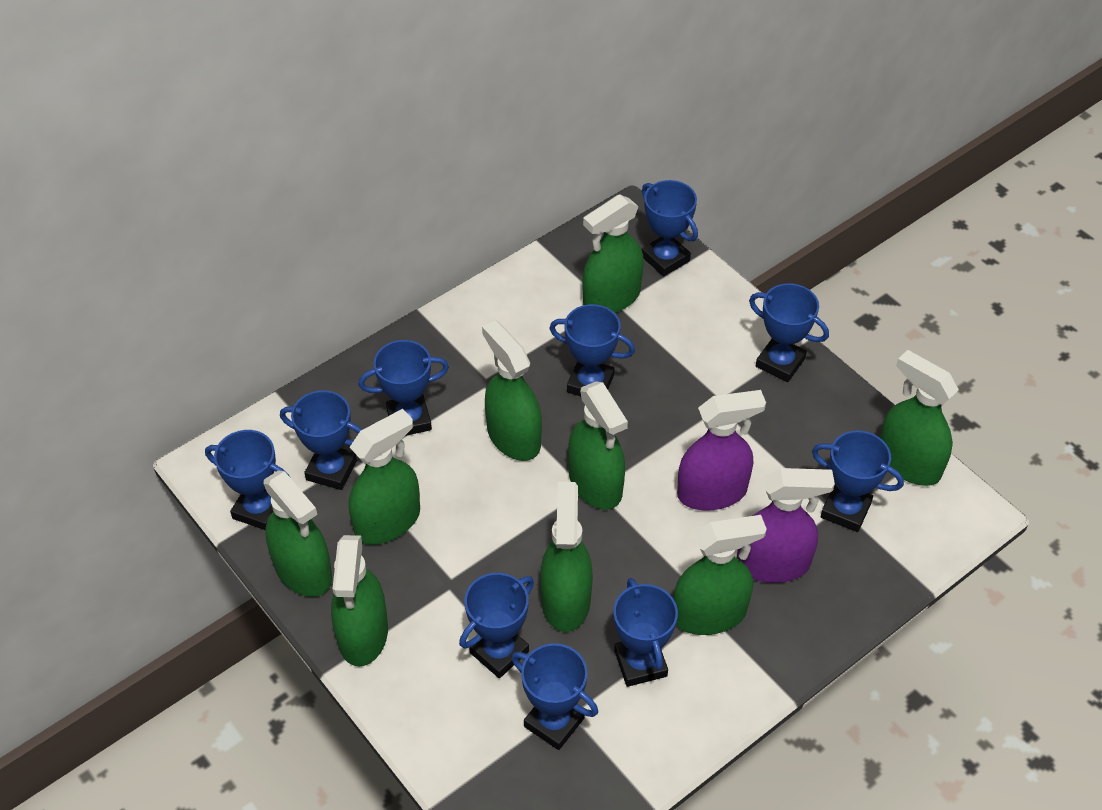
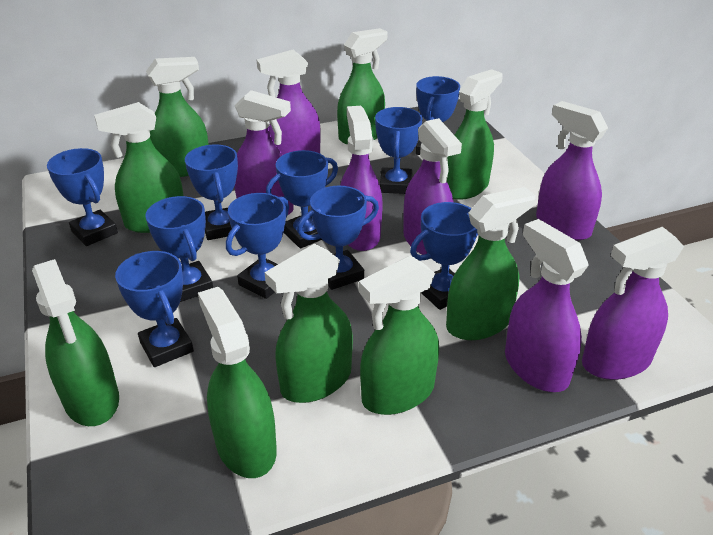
purple spray bottle: 2 -> 7

